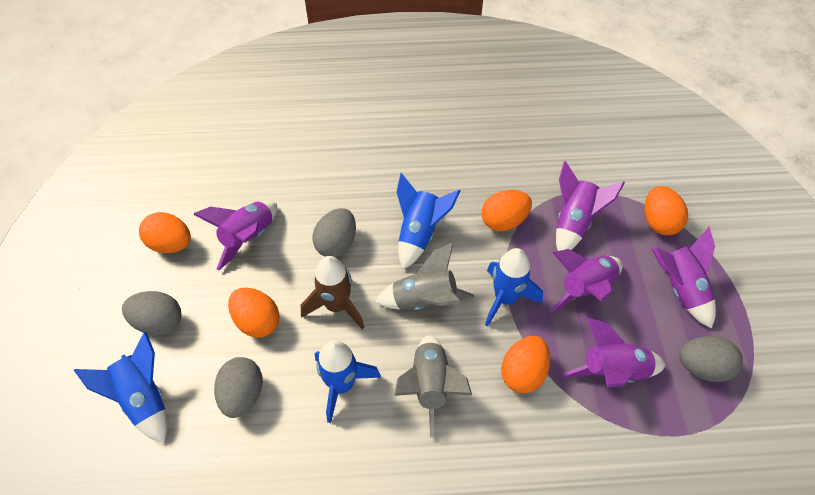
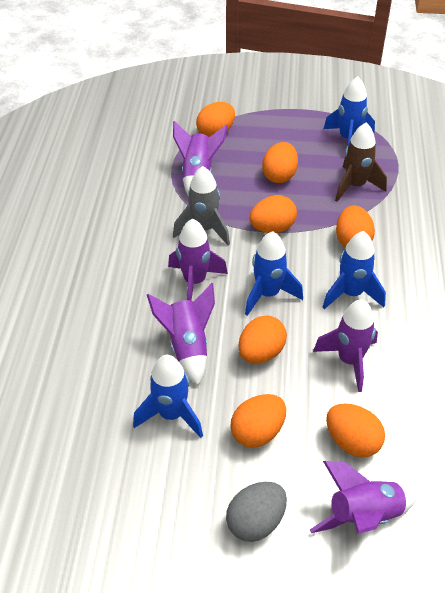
grey egg: 4 -> 1
grey rocket: 2 -> 1
orange egg: 5 -> 7

